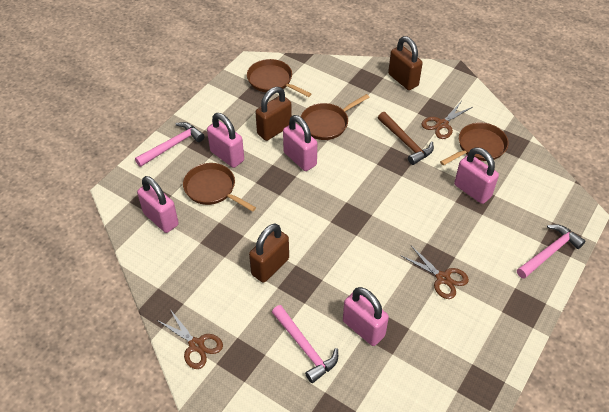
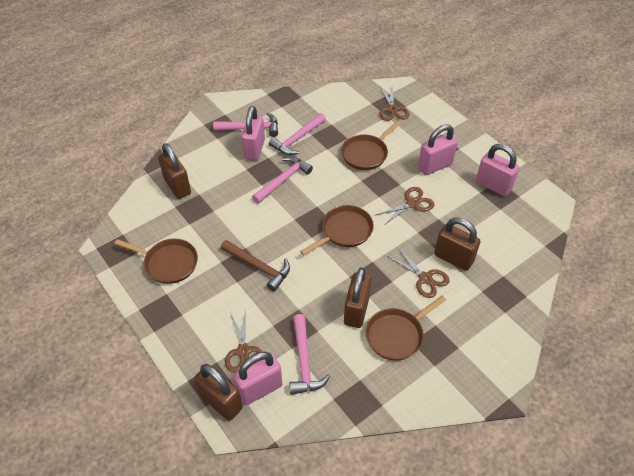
brown padlock: 3 -> 4
brown scissors: 3 -> 4
pink hammer: 3 -> 4
pink padlock: 5 -> 4

